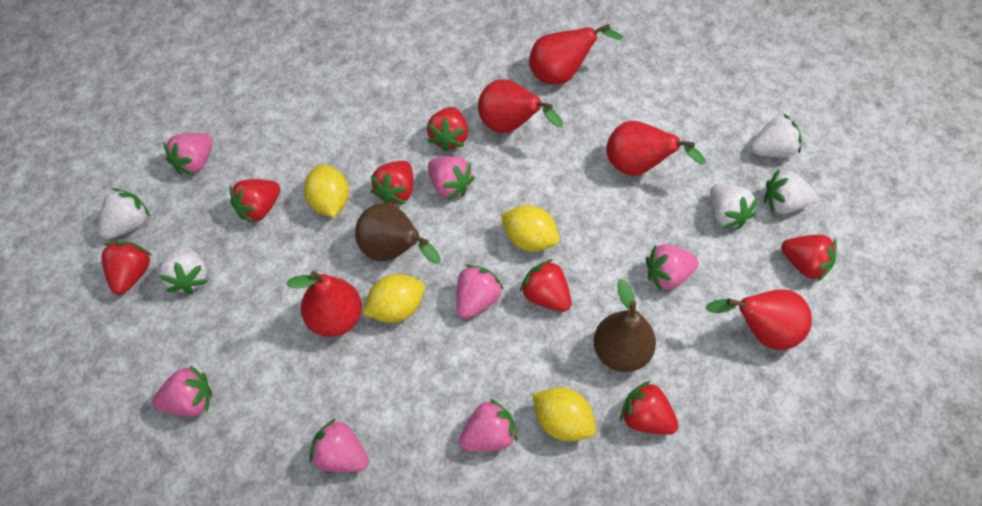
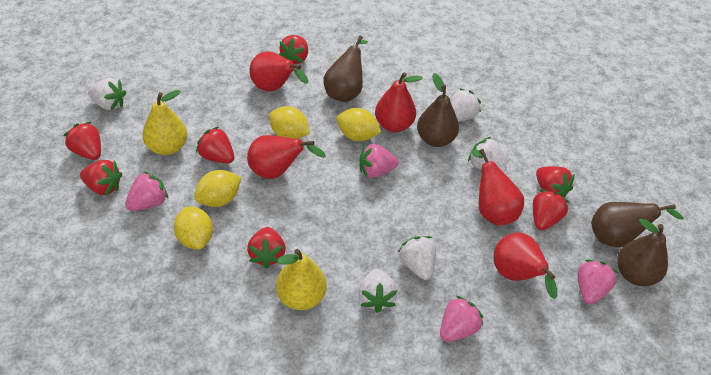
brown pear: 2 -> 4
pink strawberry: 7 -> 4
yellow pear: 0 -> 2

